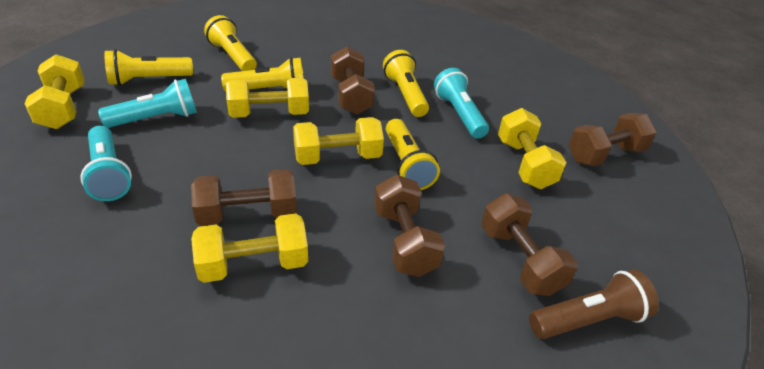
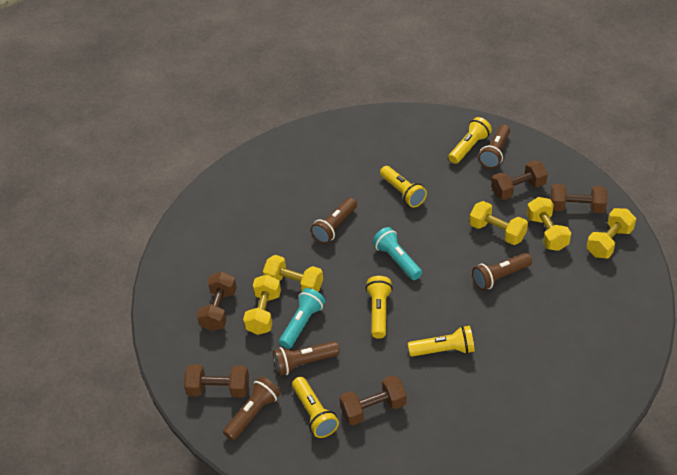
brown flashlight: 1 -> 5
turquoise flashlight: 3 -> 2

